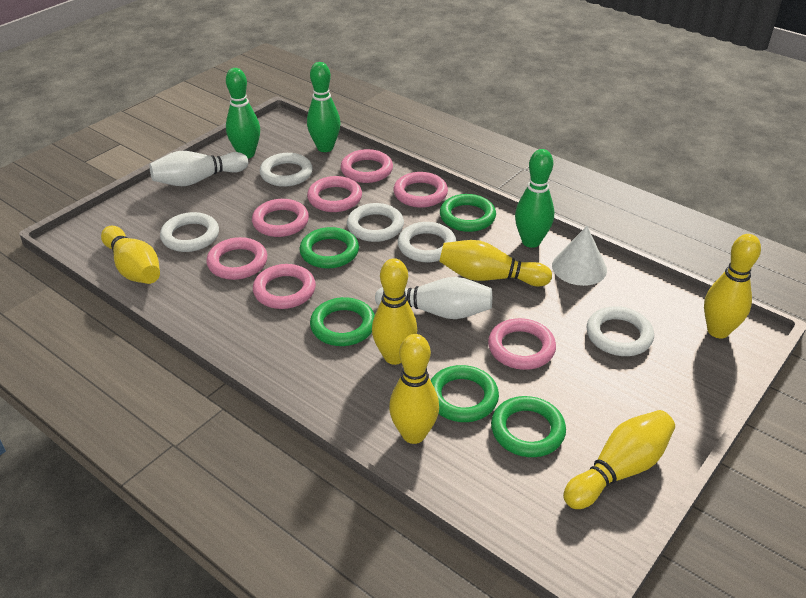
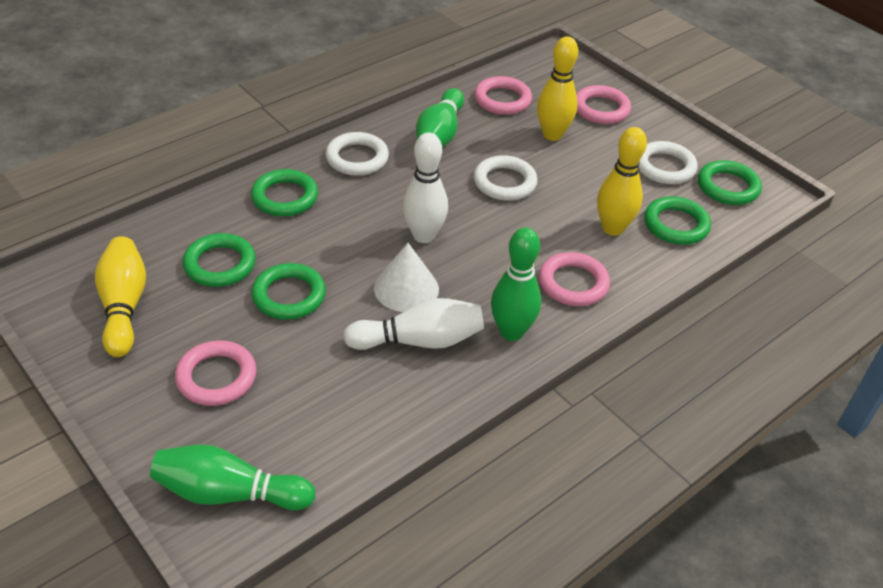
pink ring: 7 -> 4
white ring: 5 -> 3
yellow bowling pin: 6 -> 3

